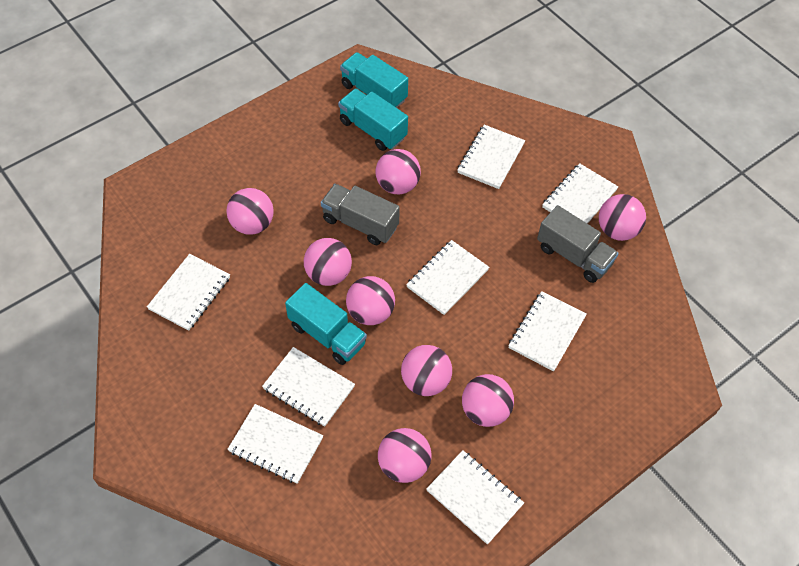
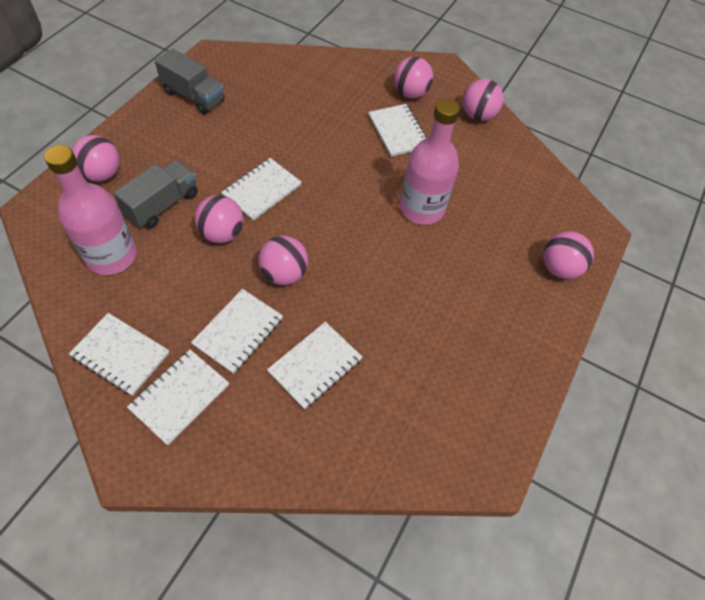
pink ball: 8 -> 6
pink bottle: 0 -> 2
turquoise truck: 3 -> 0
white notebook: 8 -> 6

